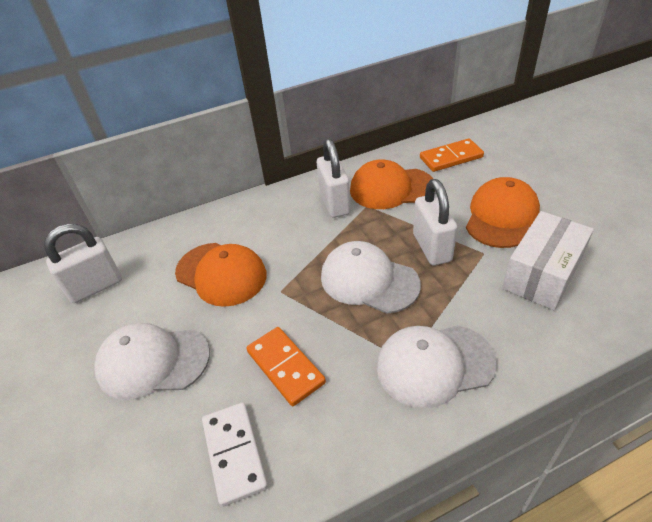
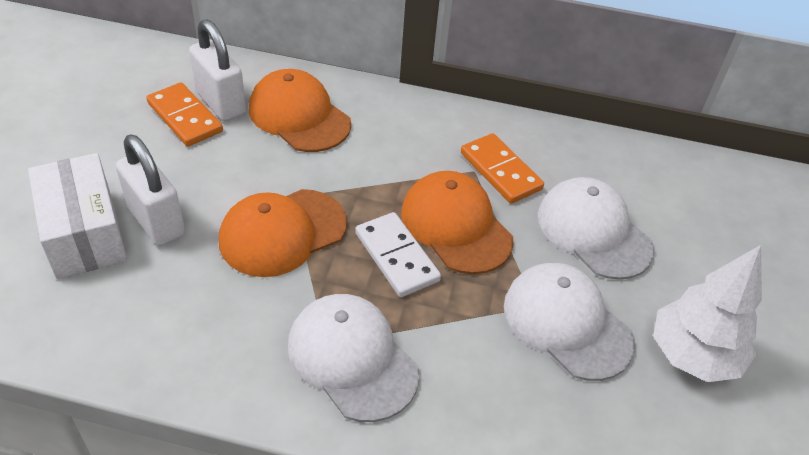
white padlock: 3 -> 2
white tree: 0 -> 1

